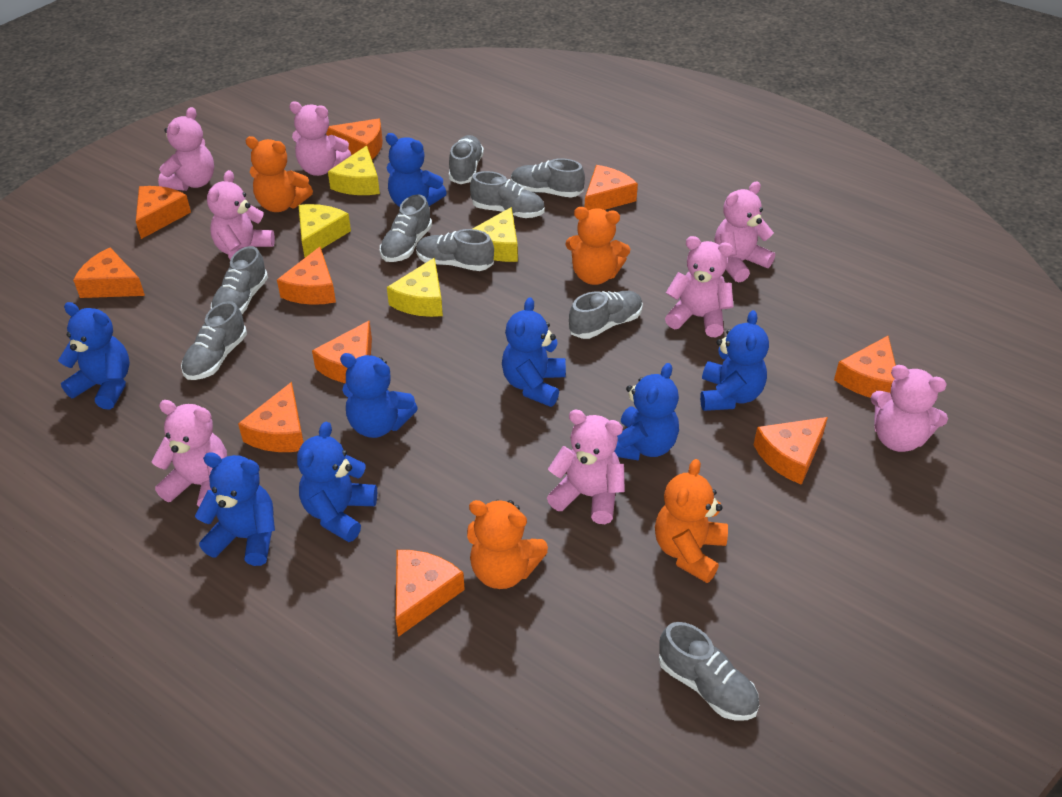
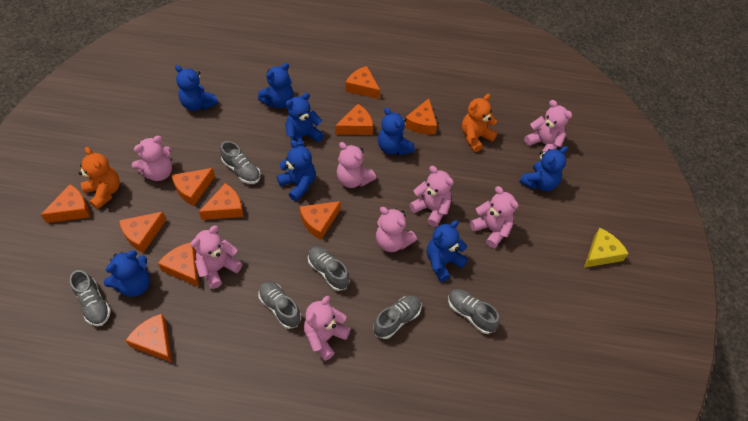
grey shoe: 9 -> 6
orange teddy bear: 4 -> 2
yellow cheese: 4 -> 1

